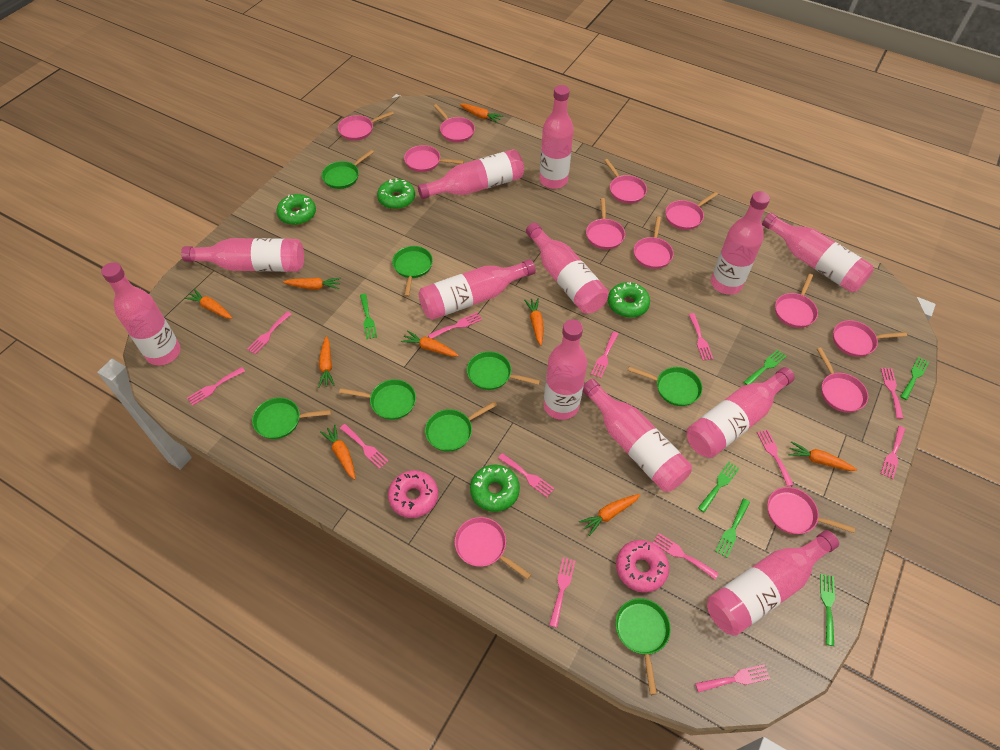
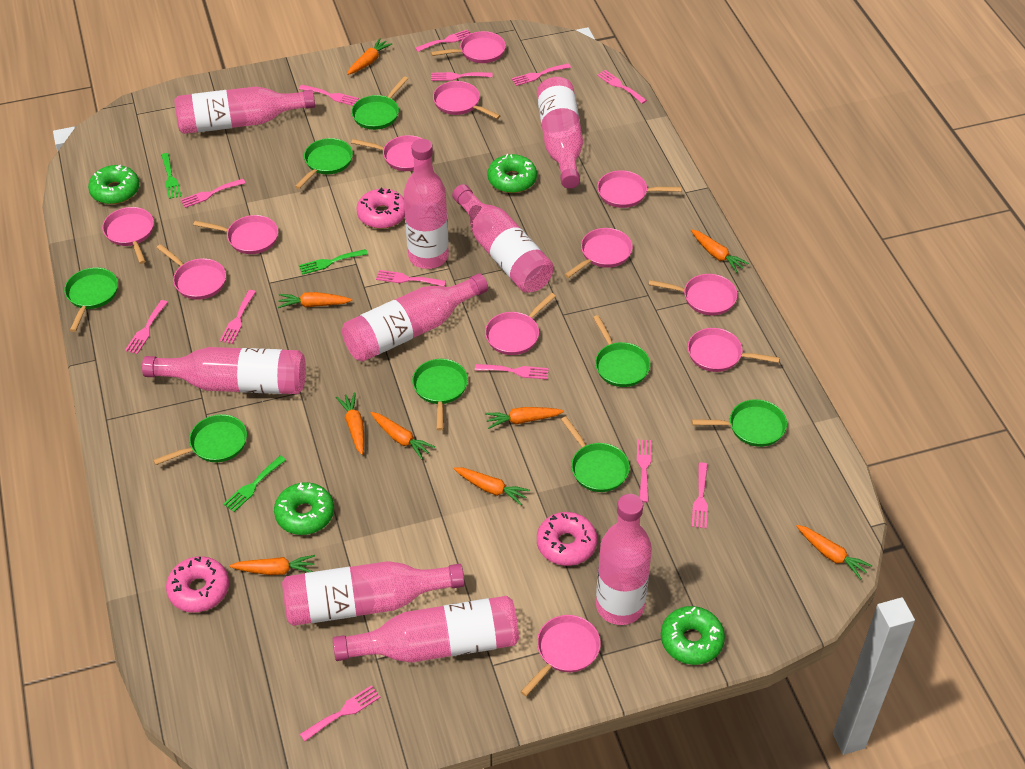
green fork: 6 -> 3
pink bottle: 12 -> 9
pink donut: 2 -> 3

